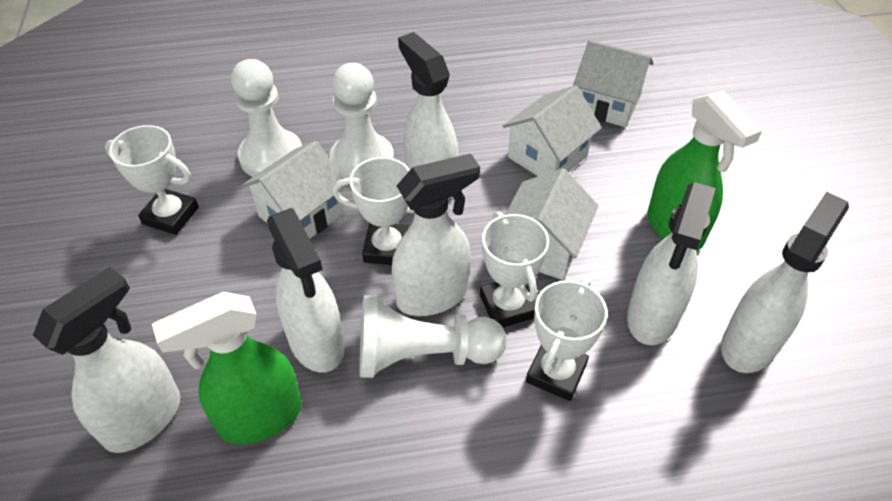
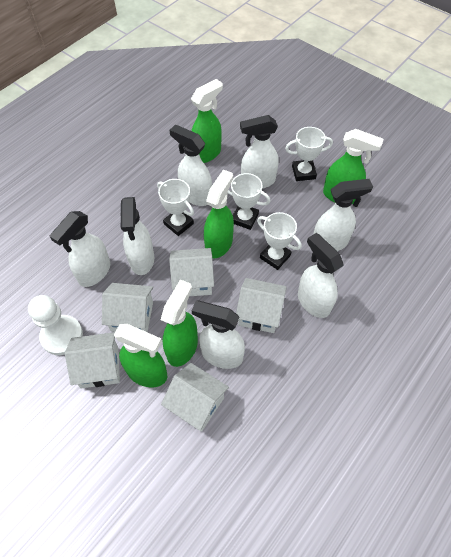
green spray bottle: 2 -> 5
white house: 4 -> 5
white pawn: 3 -> 1
white spray bottle: 6 -> 7

